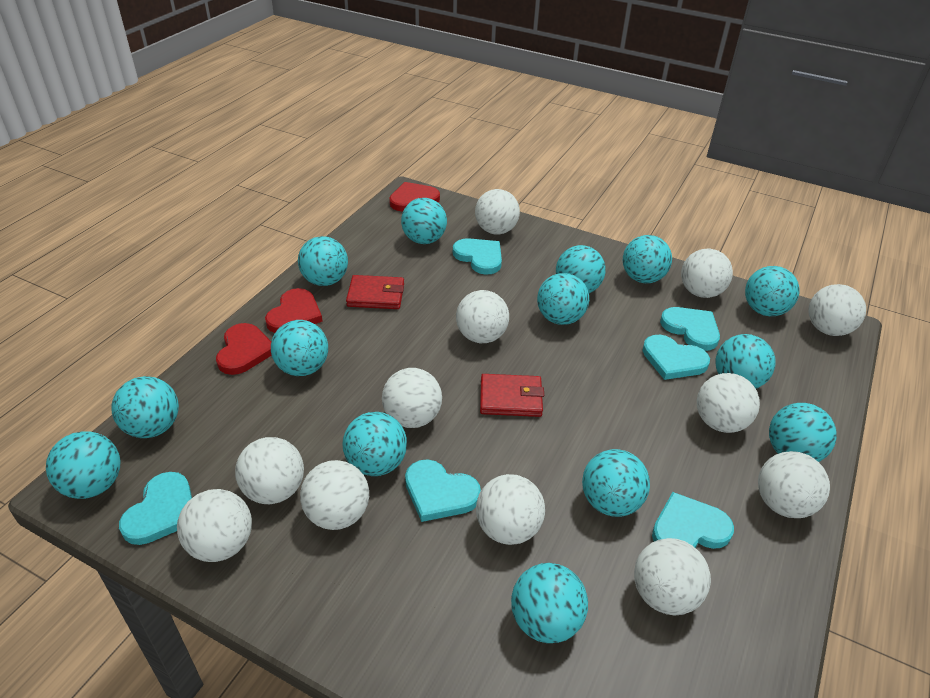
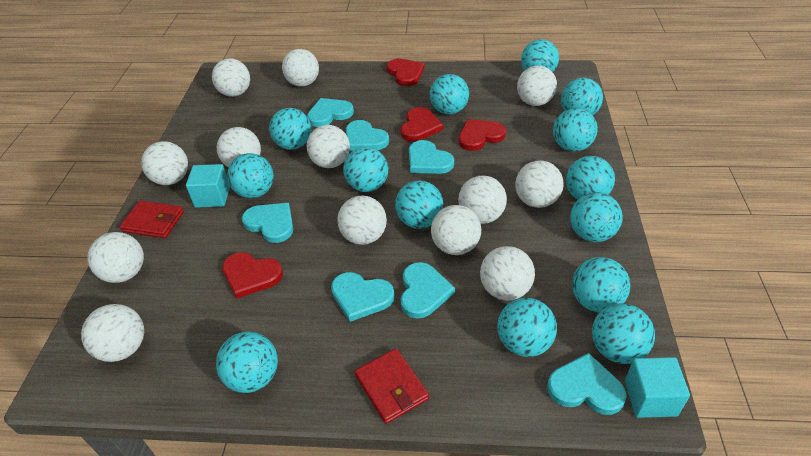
red heart: 3 -> 4
turquoise cube: 0 -> 2
turquoise heart: 6 -> 7
white ball: 12 -> 13

